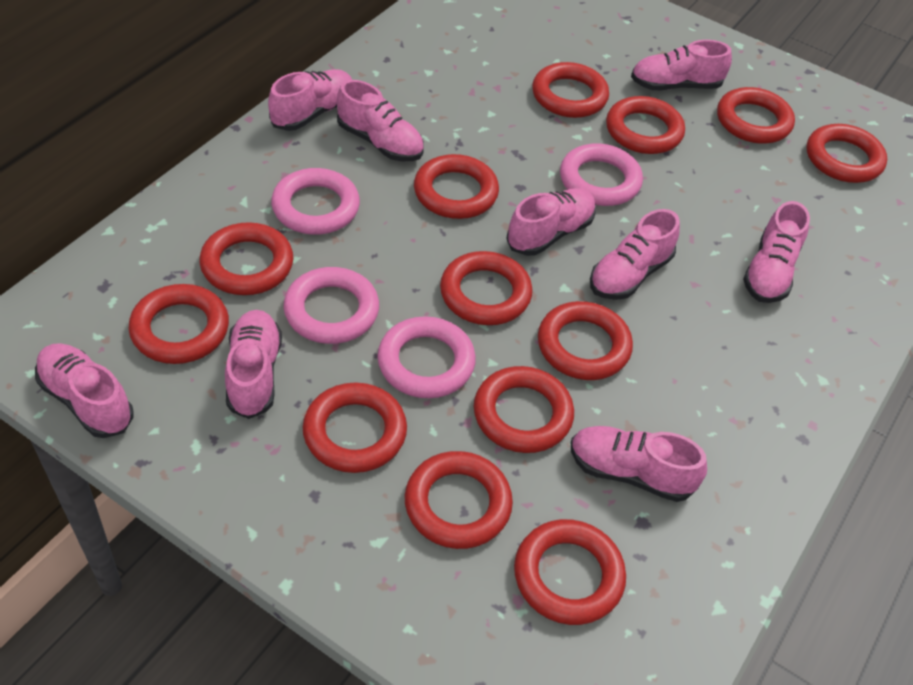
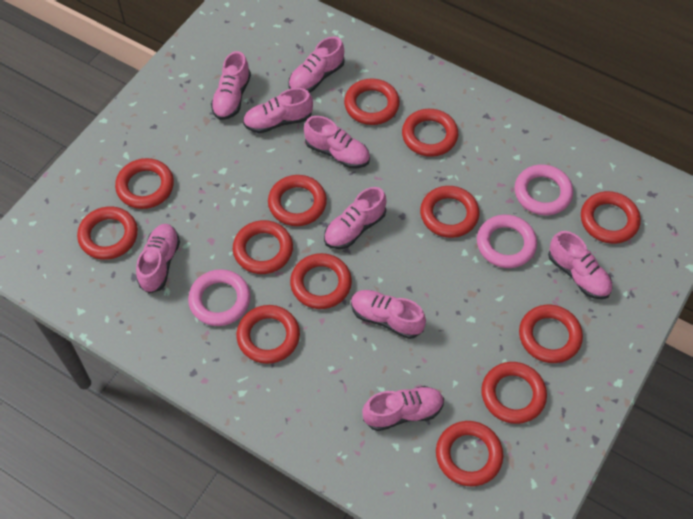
pink ring: 4 -> 3

